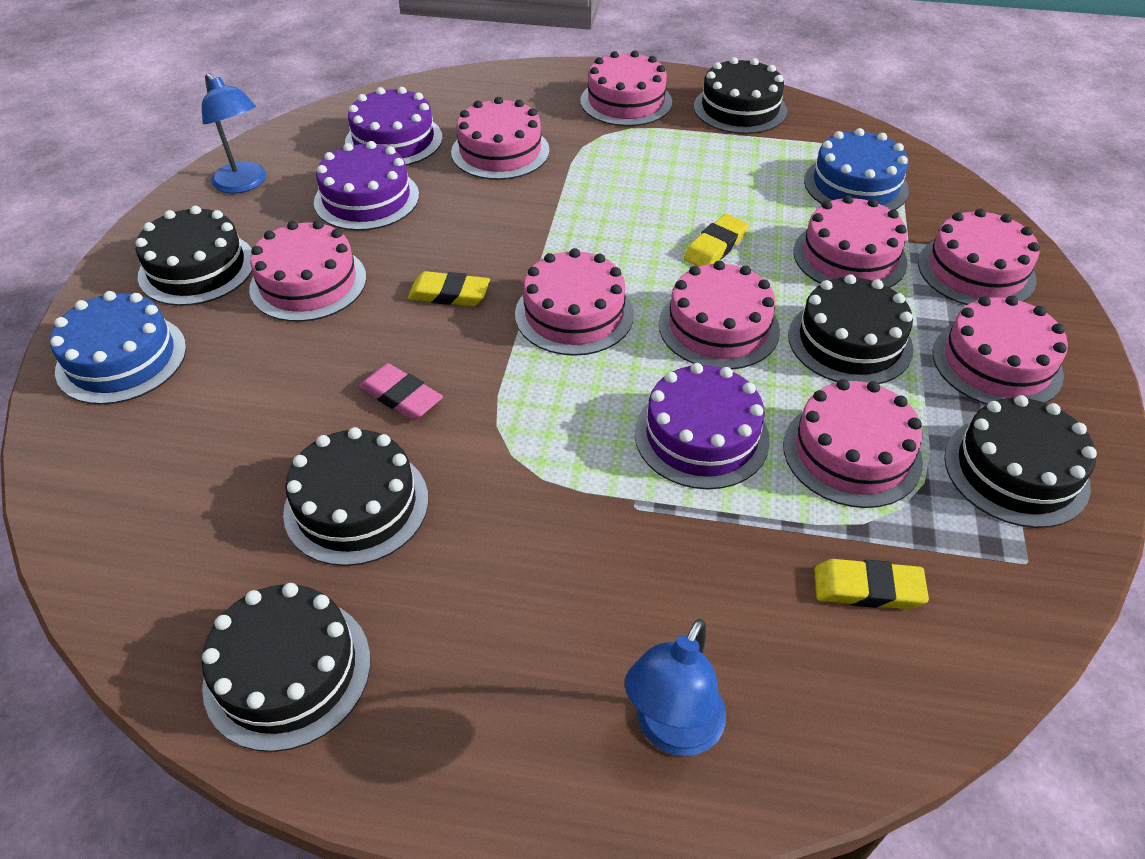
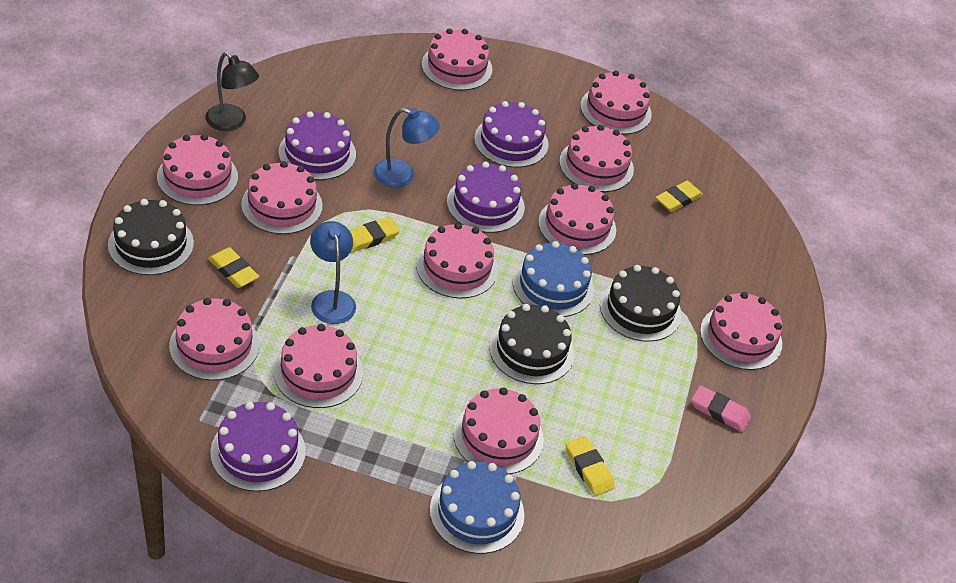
black cake: 6 -> 3
black lamp: 0 -> 1
pink cake: 9 -> 11
purple cake: 3 -> 4
yellow eraser: 3 -> 4

